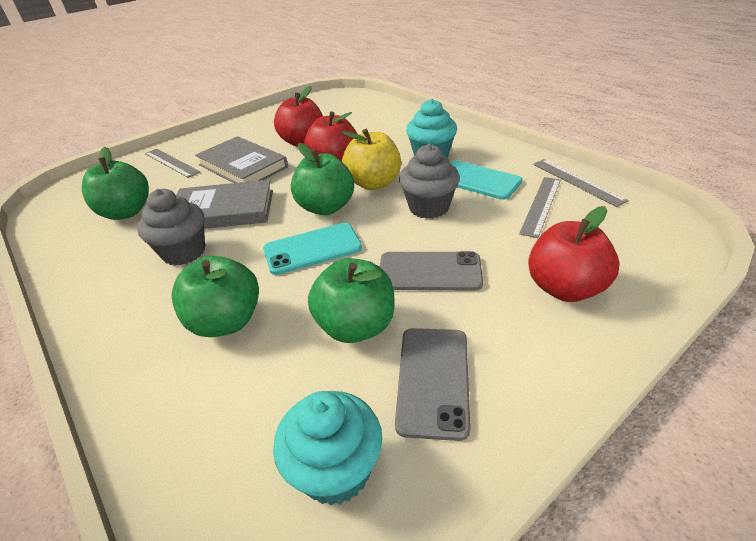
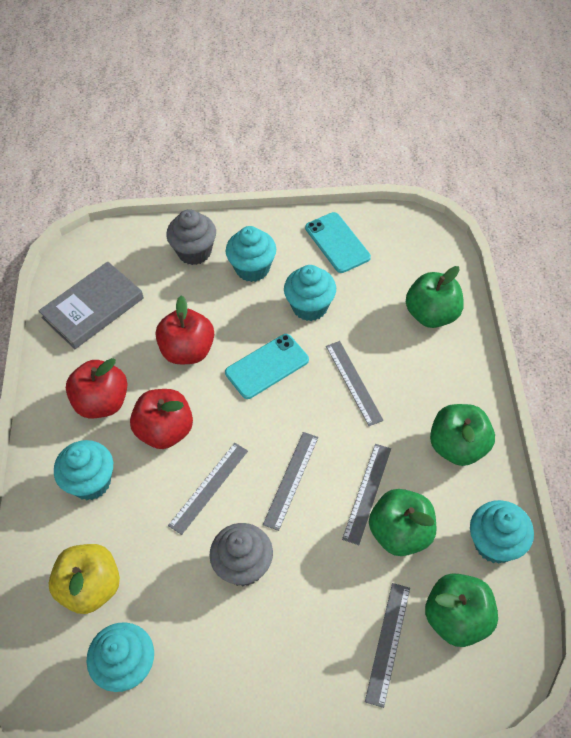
grey book: 2 -> 1
grey phone: 2 -> 0
grey ruler: 3 -> 5
turquoise cupcake: 2 -> 5

